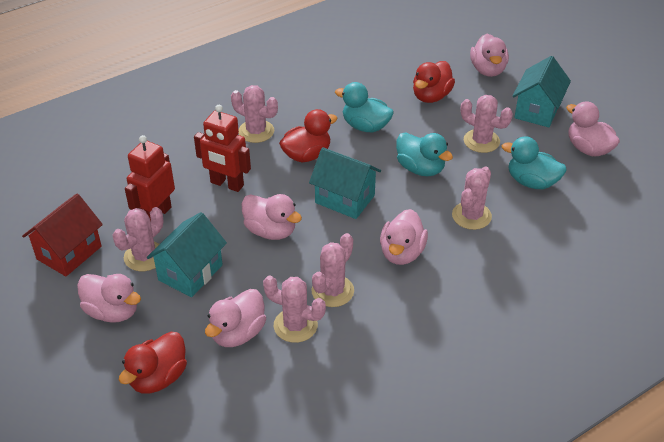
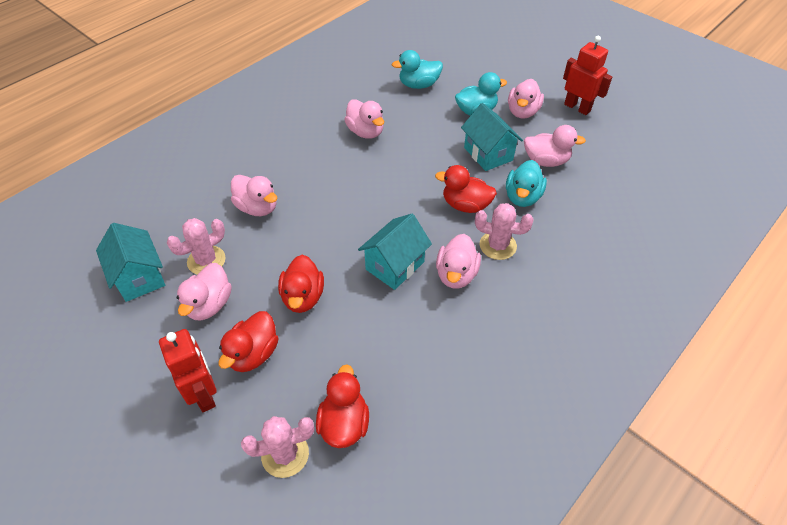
pink cactus: 6 -> 3
red duck: 3 -> 4
red house: 1 -> 0

